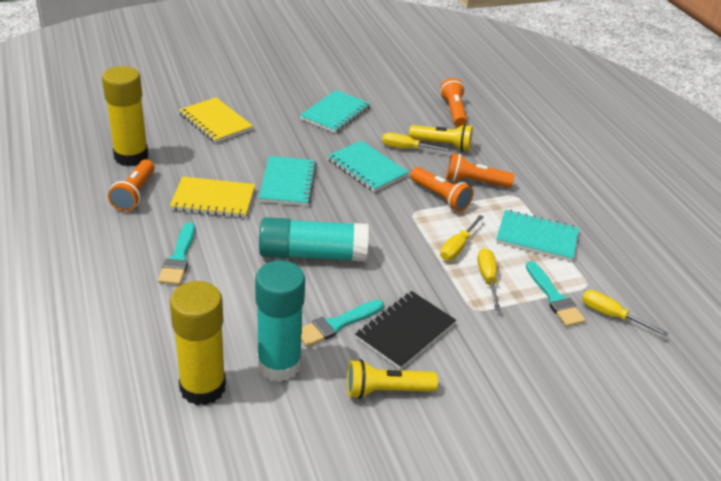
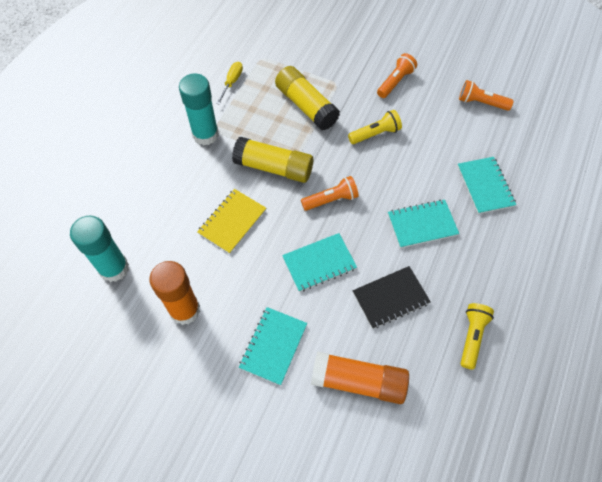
orange flashlight: 4 -> 3
orange glue stick: 0 -> 2
turquoise brush: 3 -> 0
yellow notebook: 2 -> 1
yellow screwdriver: 4 -> 1

